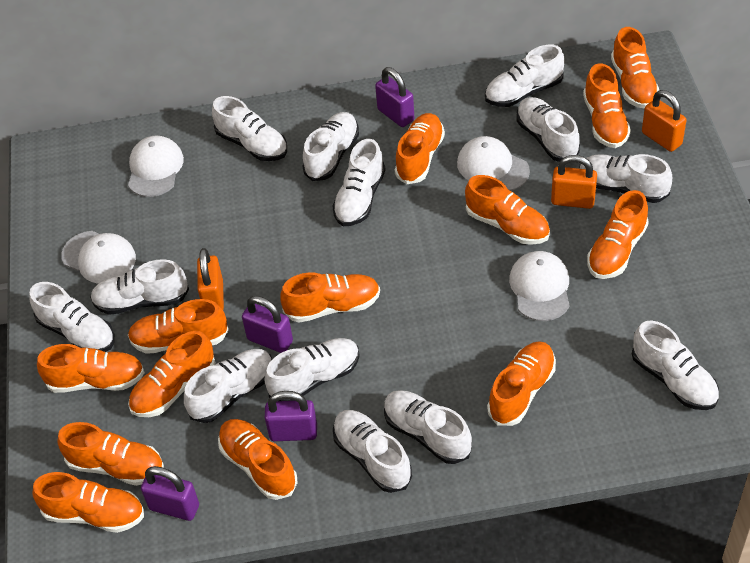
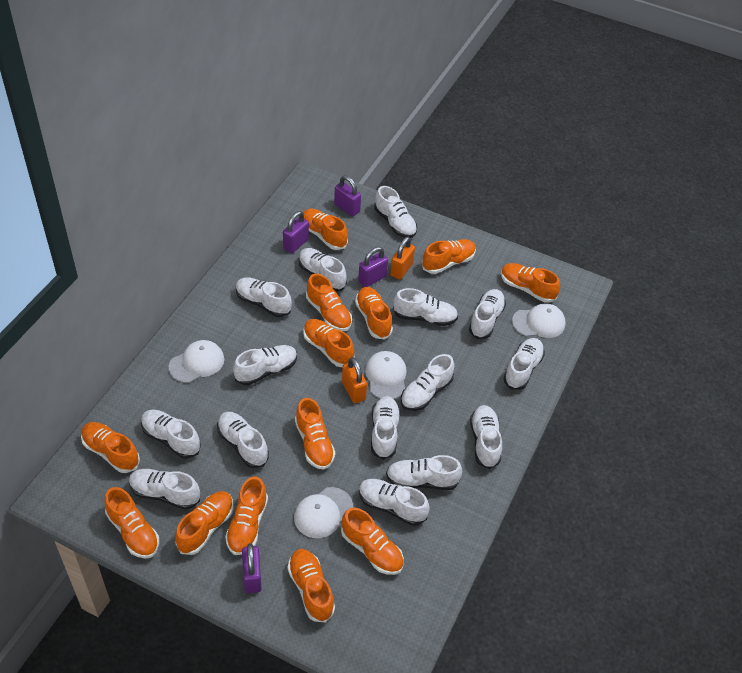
orange padlock: 3 -> 2
white shoe: 13 -> 15

